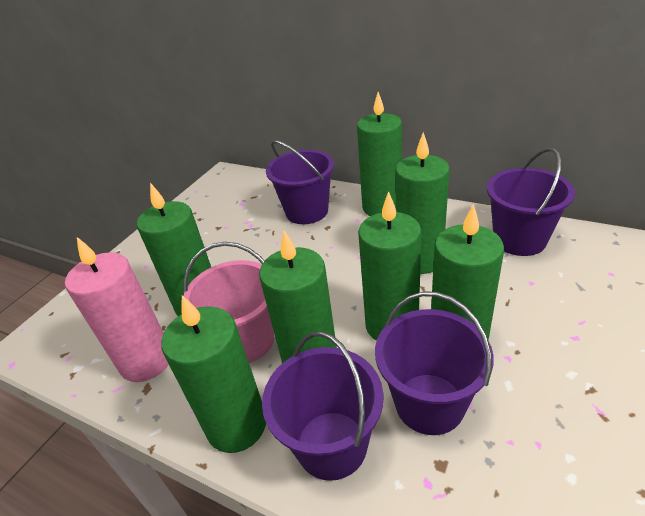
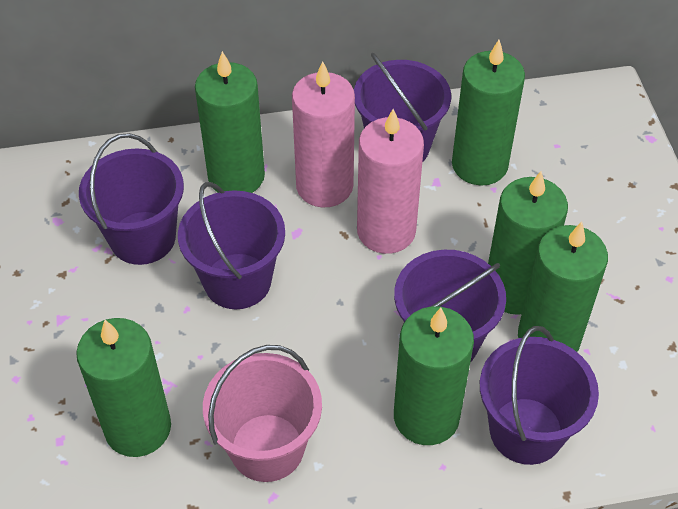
green candle: 7 -> 6
pink candle: 1 -> 2
purple bucket: 4 -> 5

